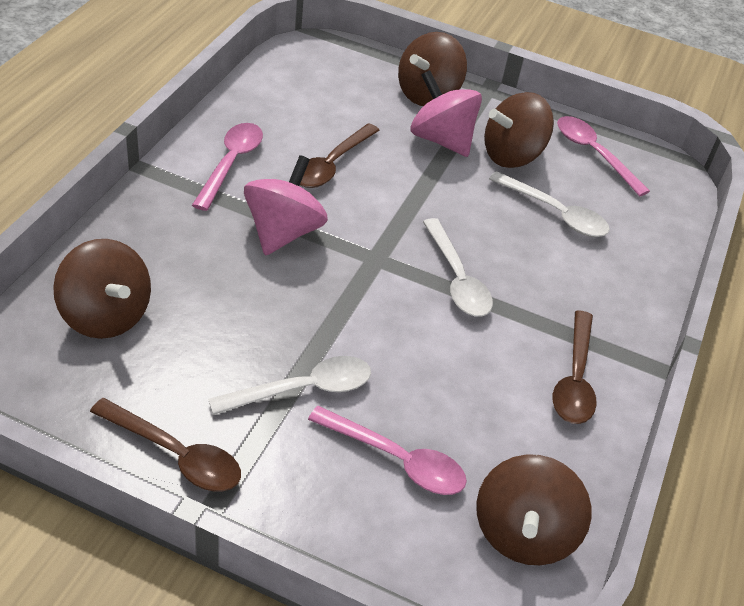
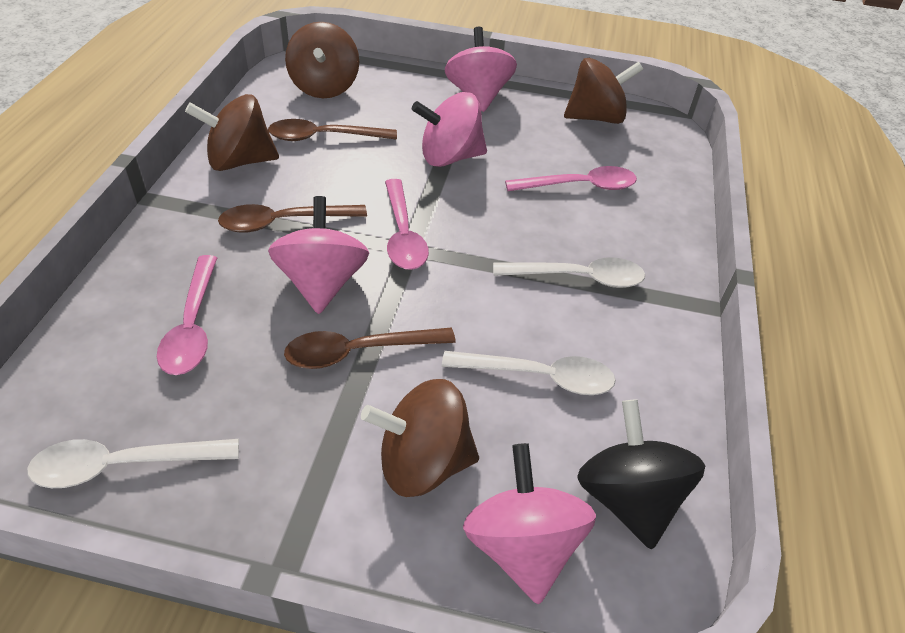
black spinning top: 0 -> 1
pink spinning top: 2 -> 4

